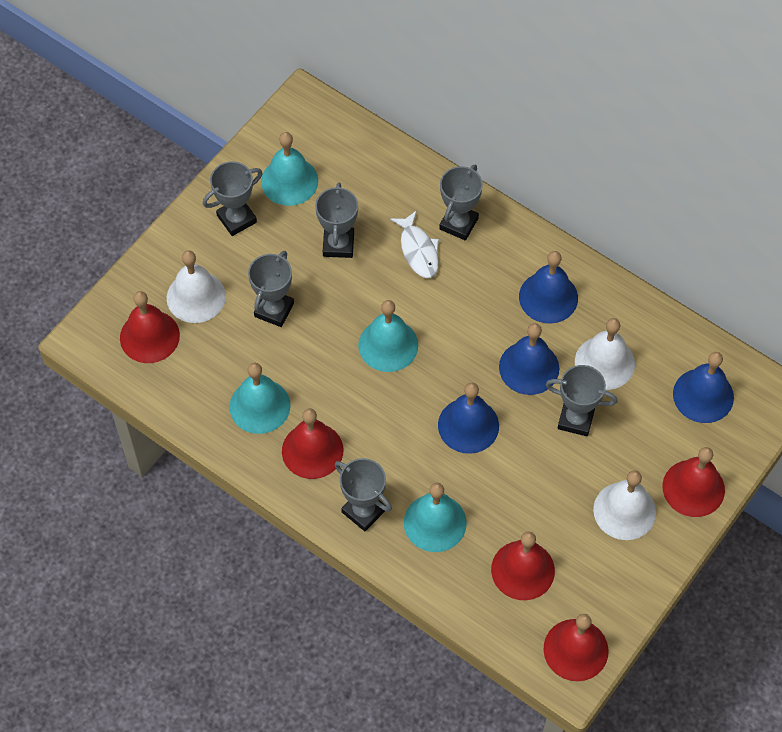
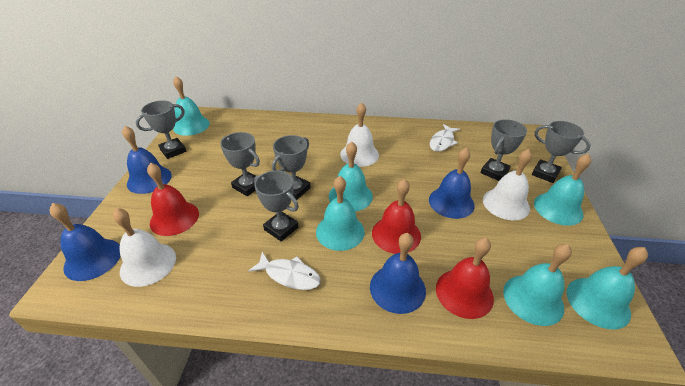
red bell: 5 -> 3
turquoise bell: 4 -> 6
white fish: 1 -> 2

